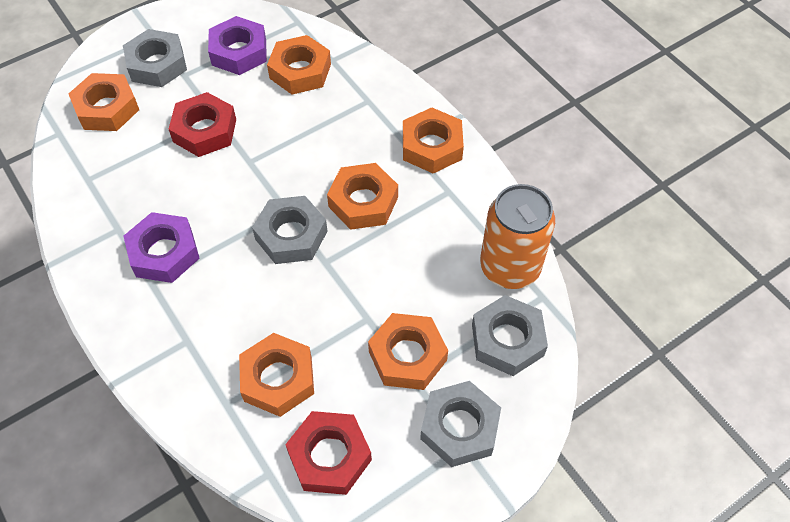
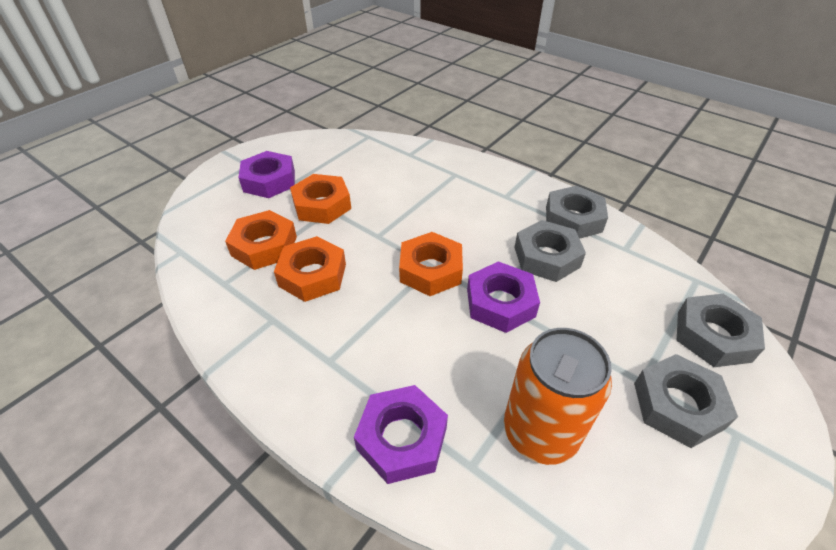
orange nut: 6 -> 4
purple nut: 2 -> 3
red nut: 2 -> 0

